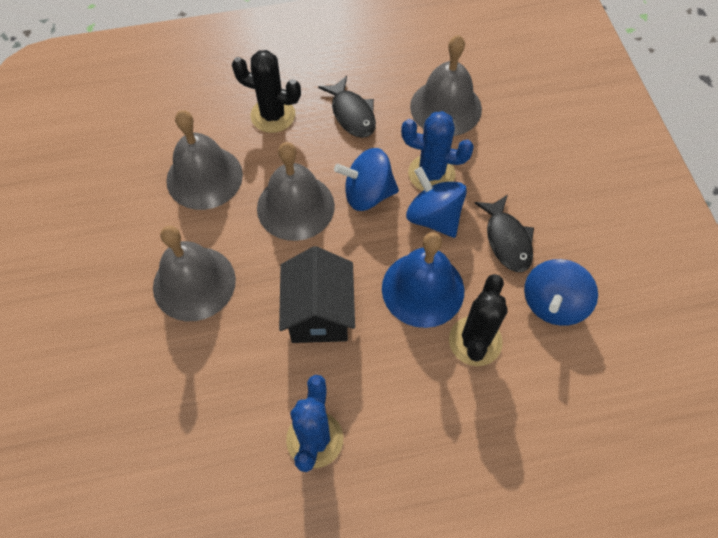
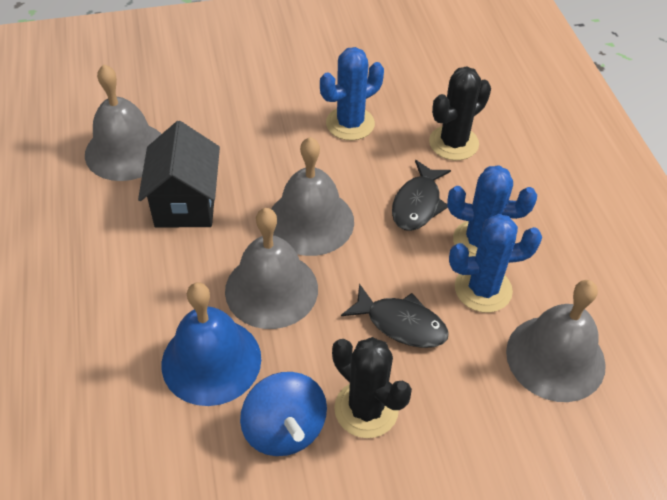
blue cactus: 2 -> 3
blue spinning top: 3 -> 1

